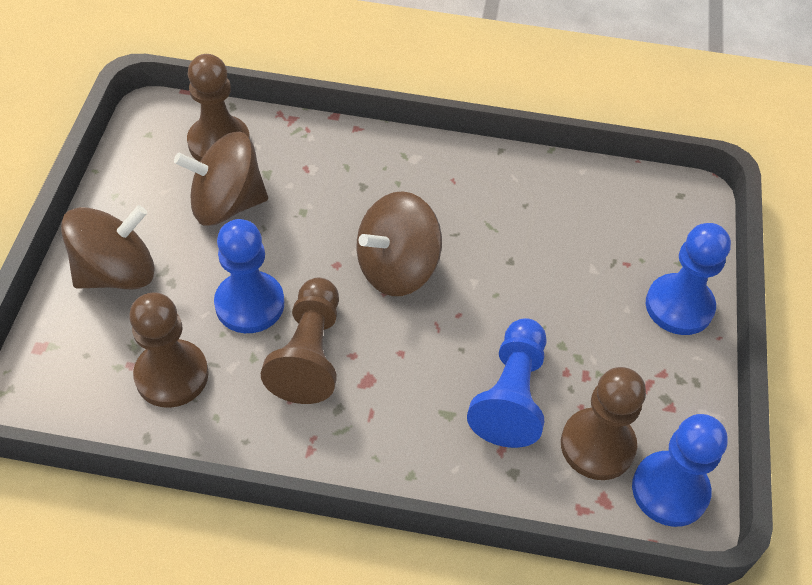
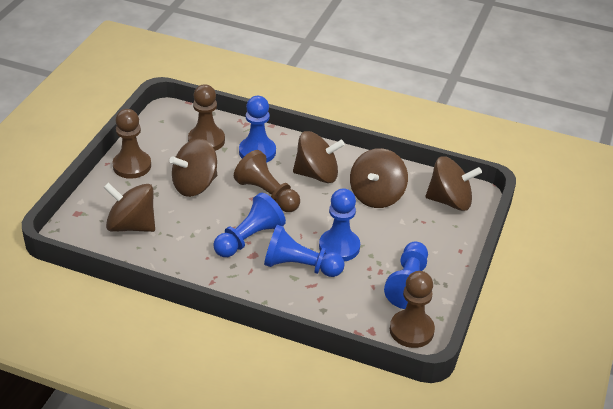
blue pawn: 4 -> 5
brown spinning top: 3 -> 5

